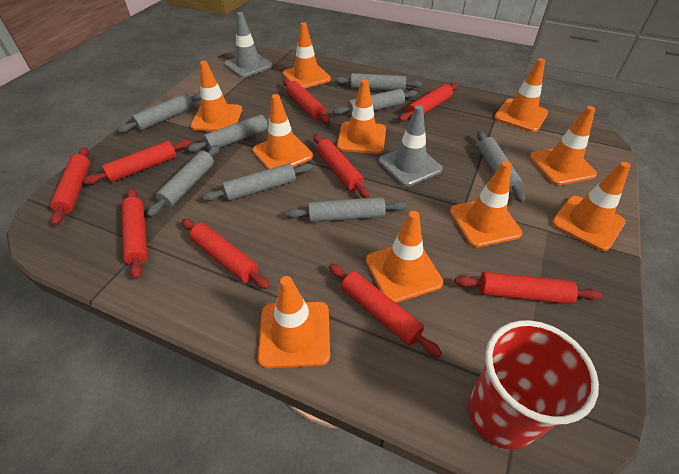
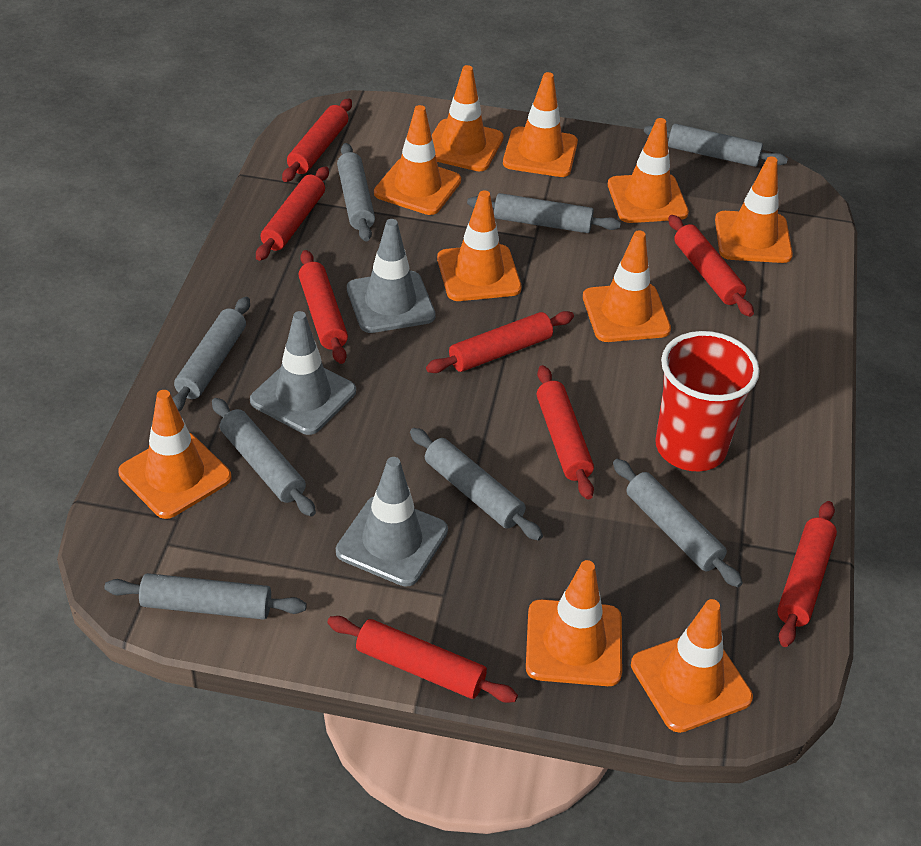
grey traffic cone: 2 -> 3
red rolling pin: 9 -> 8

